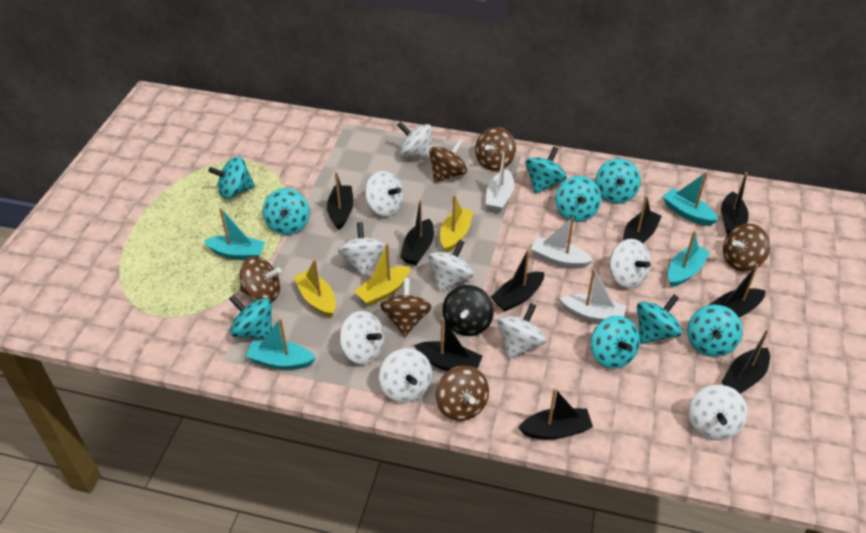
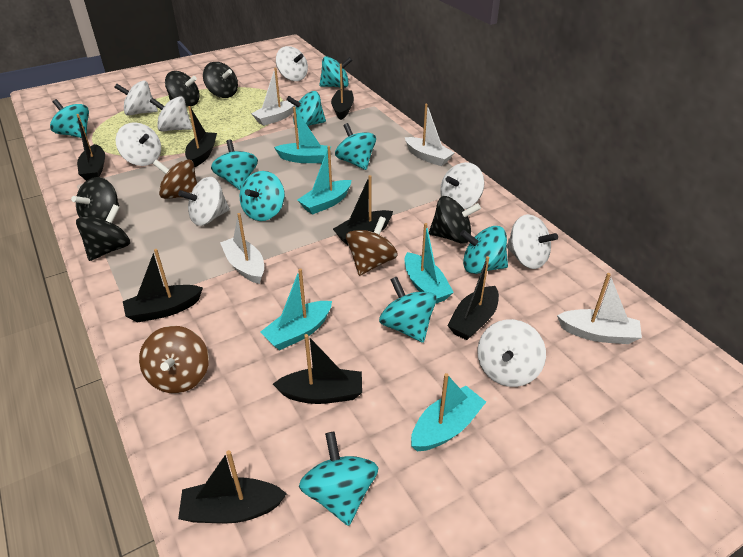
black boat: 9 -> 8
black spinning top: 1 -> 5
brown spinning top: 6 -> 3
turquoise boat: 4 -> 5
white boat: 3 -> 4
white spinning top: 9 -> 8
yellow boat: 3 -> 0

